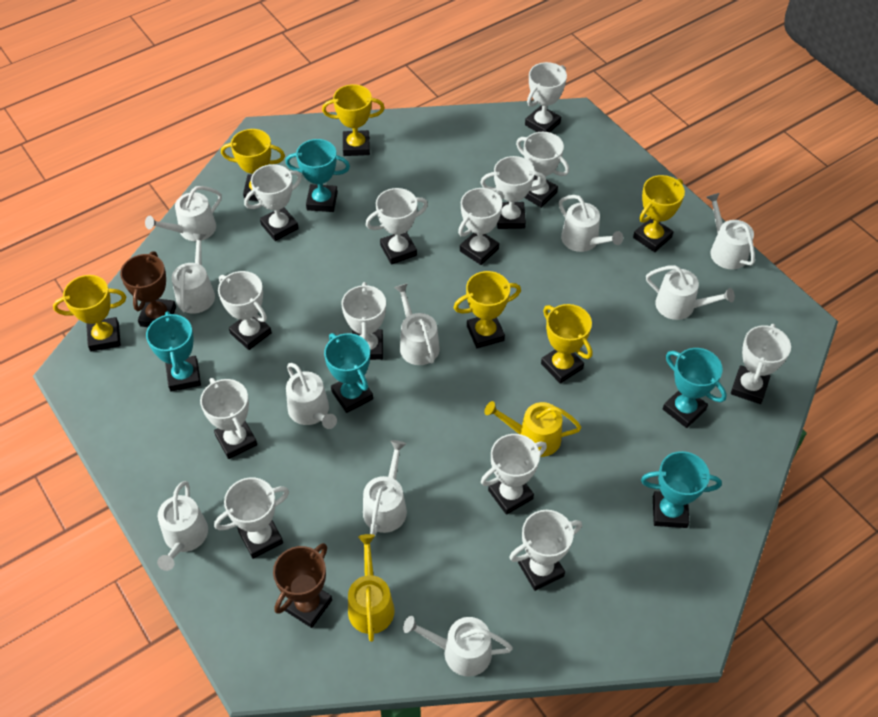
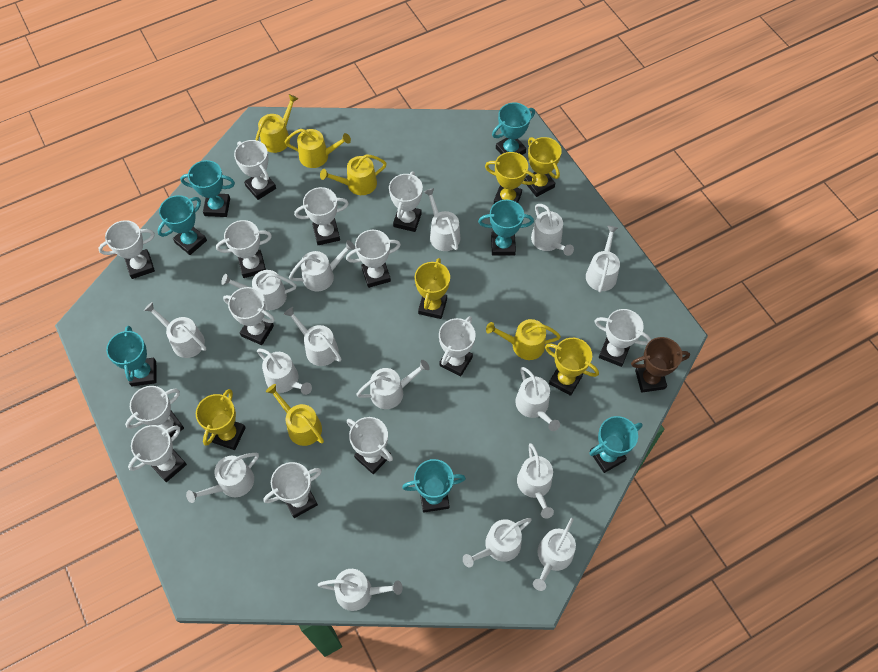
brown trophy: 2 -> 1
turquoise trophy: 5 -> 7
white watering can: 10 -> 15
yellow trophy: 6 -> 5
yellow watering can: 2 -> 5

